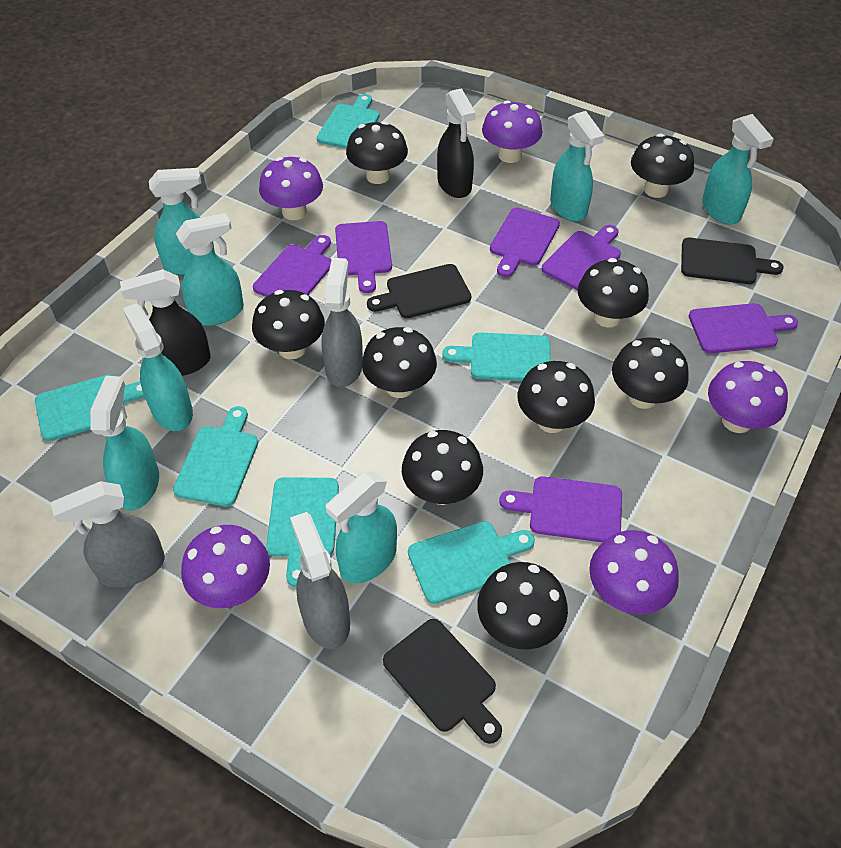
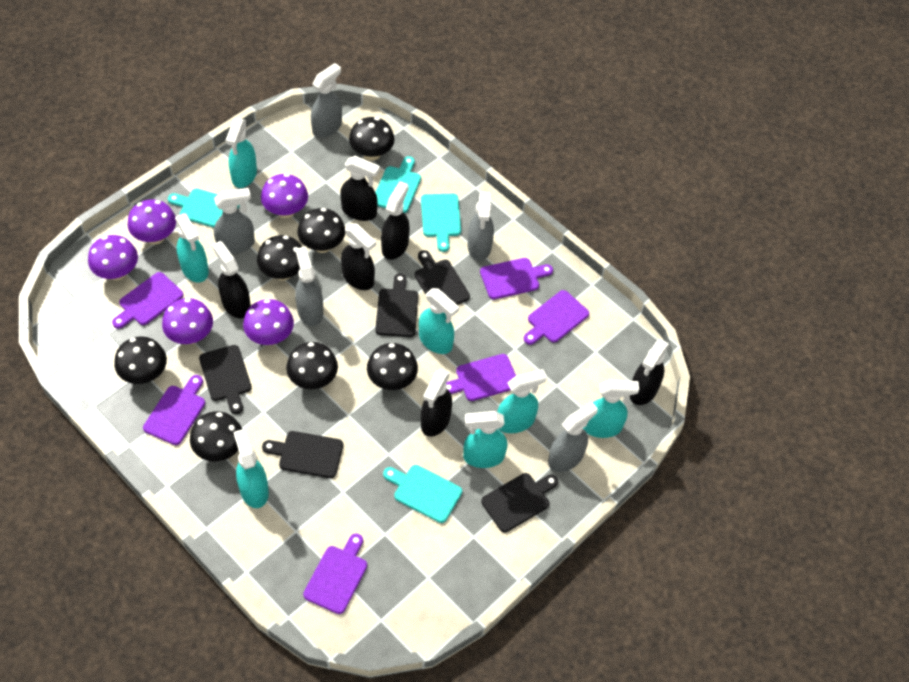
black cutting board: 3 -> 5
black mushroom: 9 -> 7
black spray bottle: 2 -> 6
grey spray bottle: 3 -> 5
turquoise cutting board: 6 -> 4

